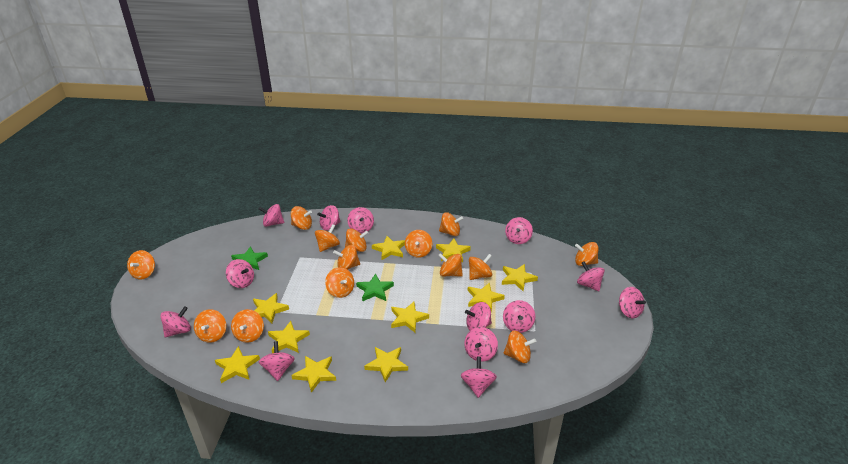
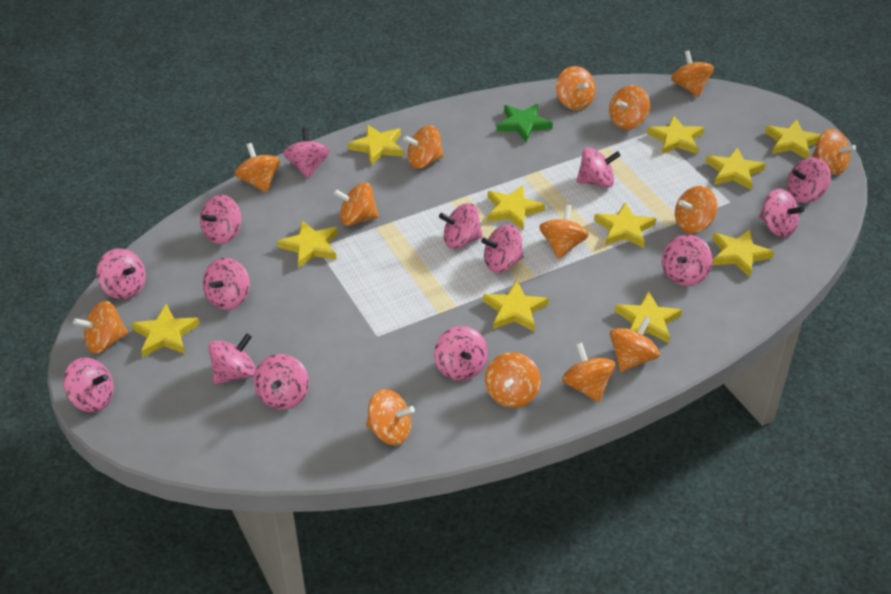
green star: 2 -> 1
pink spinning top: 13 -> 14
yellow star: 10 -> 11

